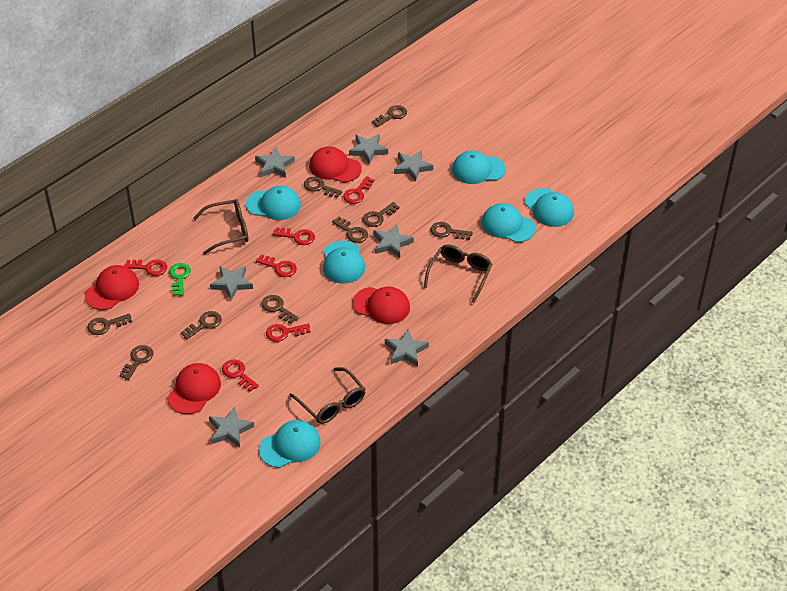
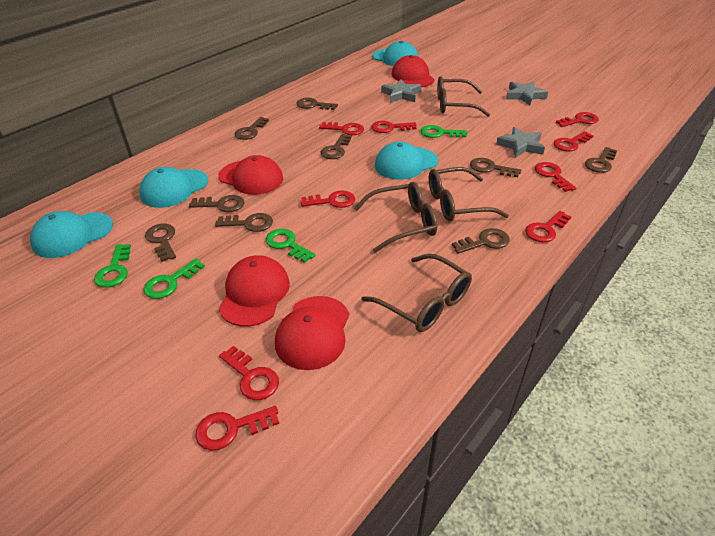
brown glasses: 3 -> 4
green key: 1 -> 4
grey star: 7 -> 3
red key: 6 -> 9
turquoise cap: 6 -> 4

